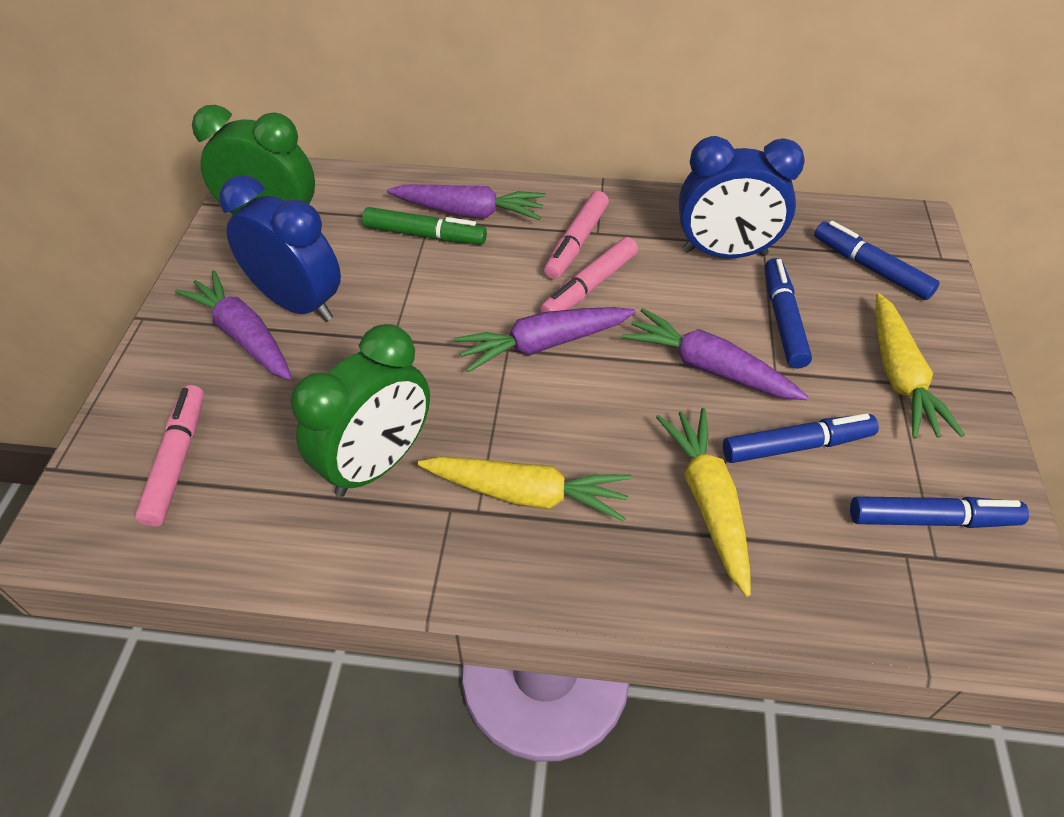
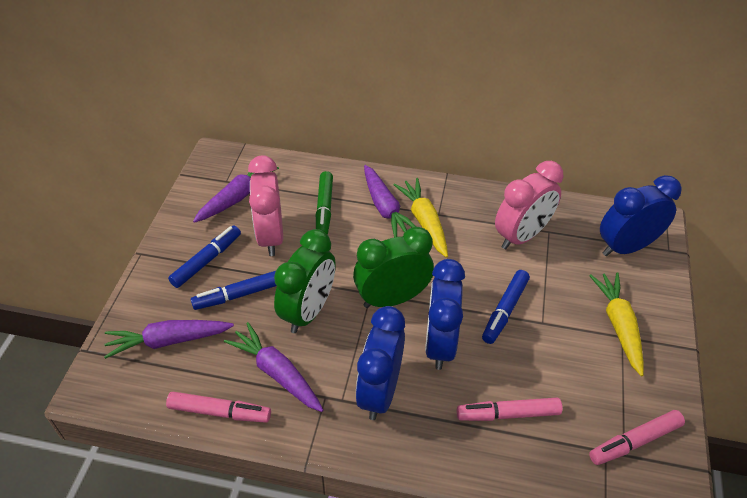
blue clock: 2 -> 3
blue marker: 4 -> 3
pink clock: 0 -> 2
yellow carrot: 3 -> 2

